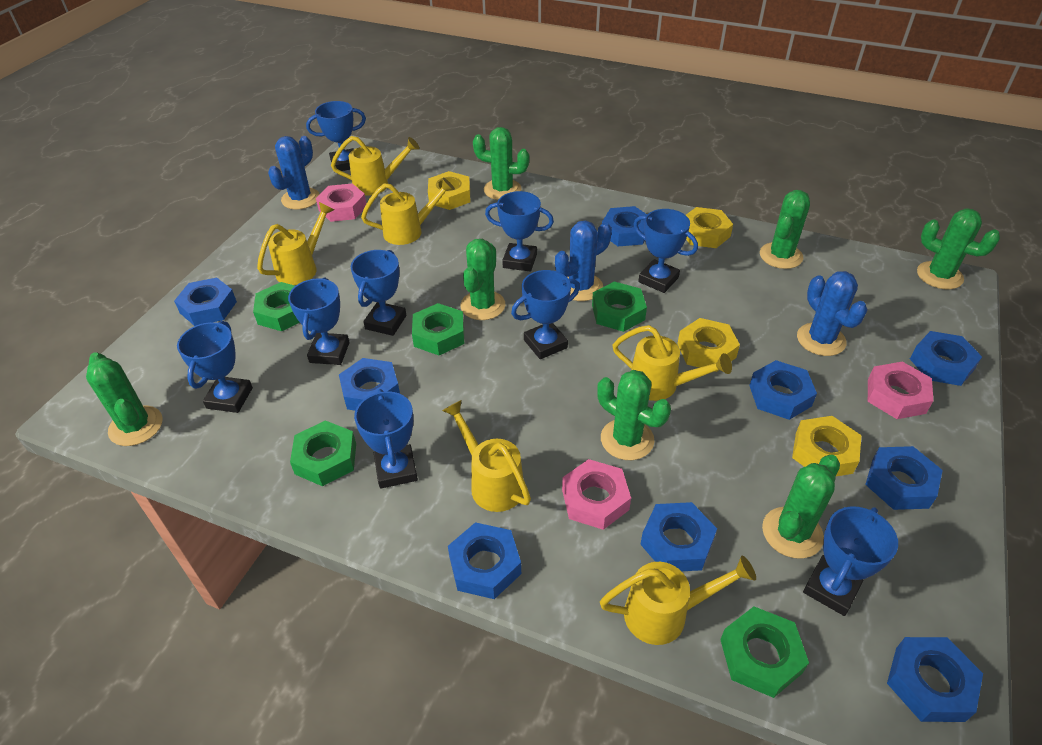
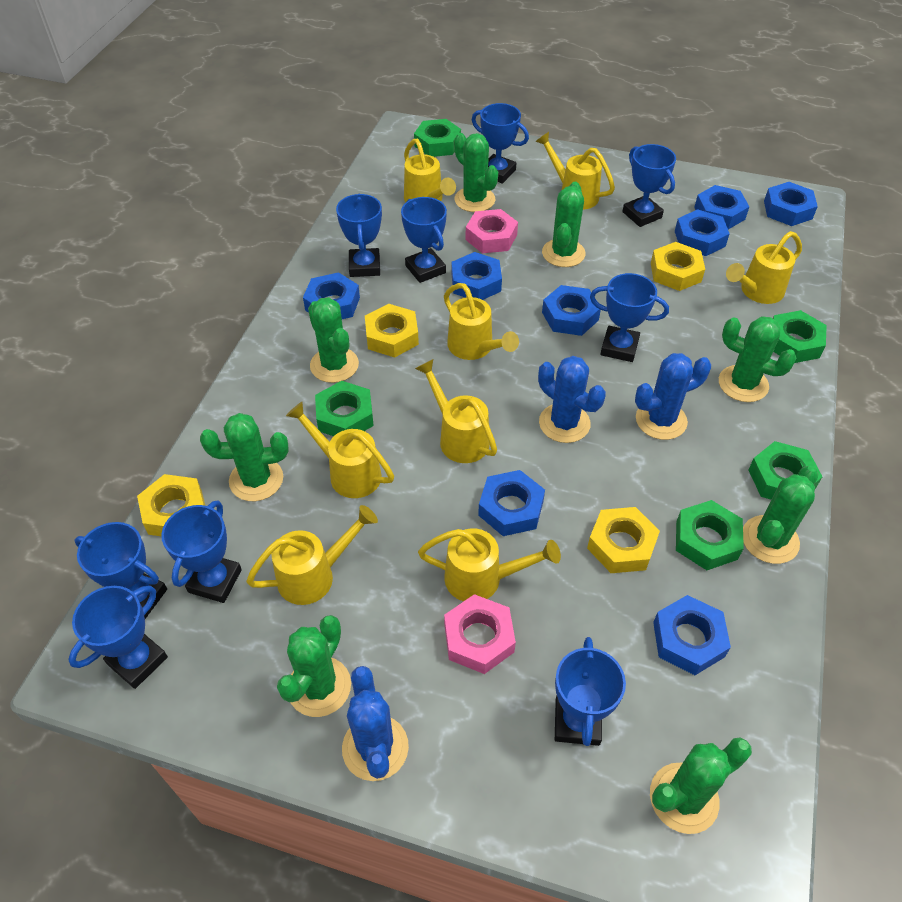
blue nut: 9 -> 8
green cactus: 7 -> 8
pink nut: 3 -> 2
yellow watering can: 6 -> 8

